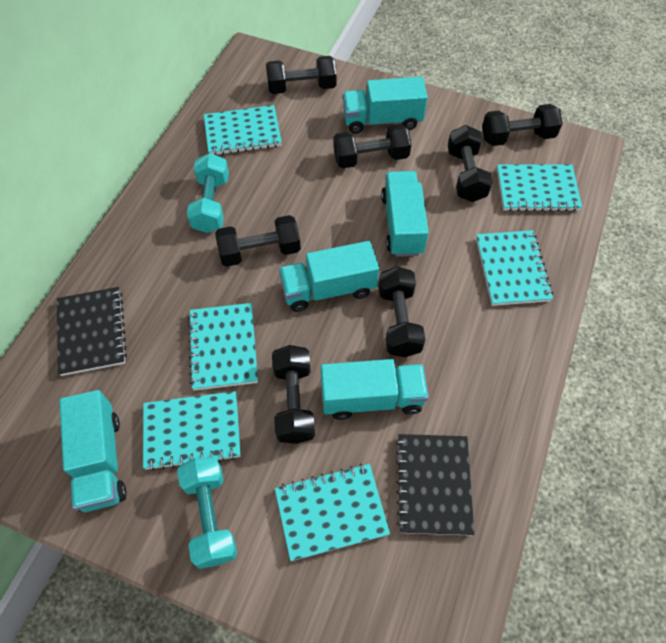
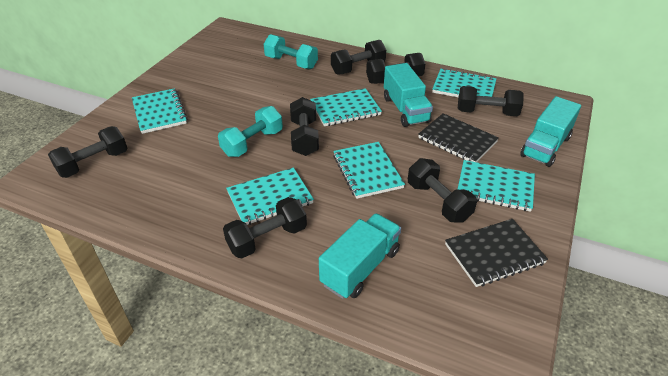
turquoise truck: 5 -> 3

